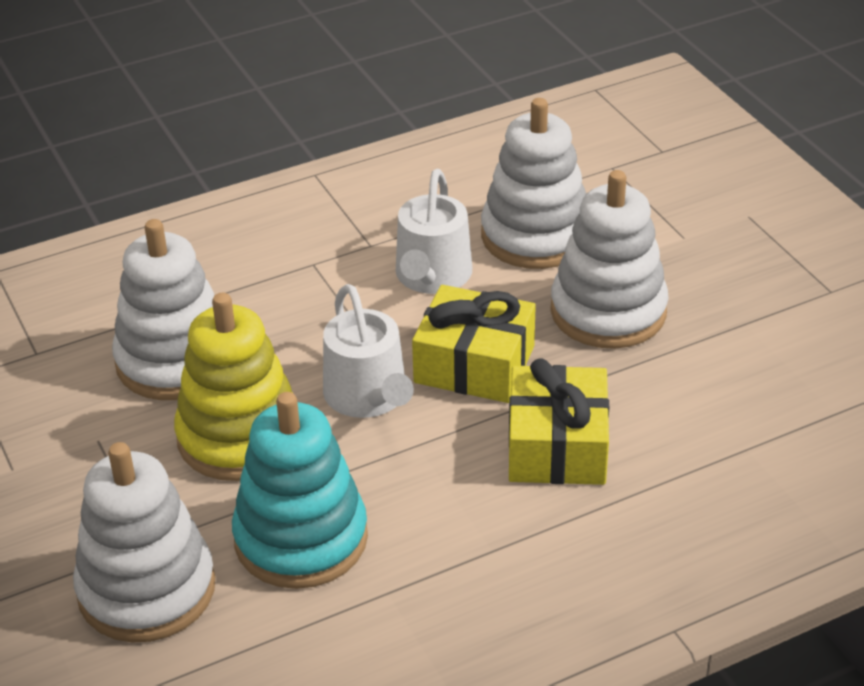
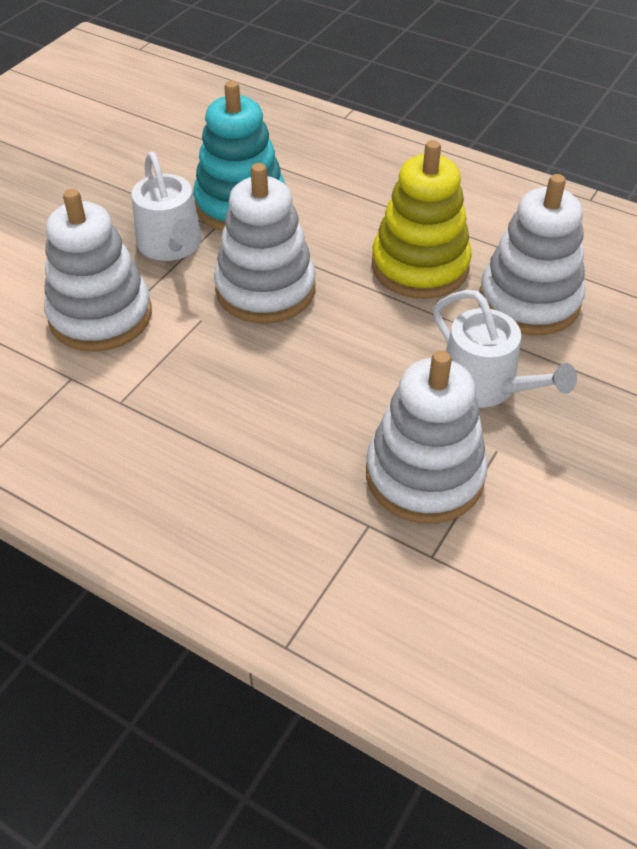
yellow gift: 2 -> 0

